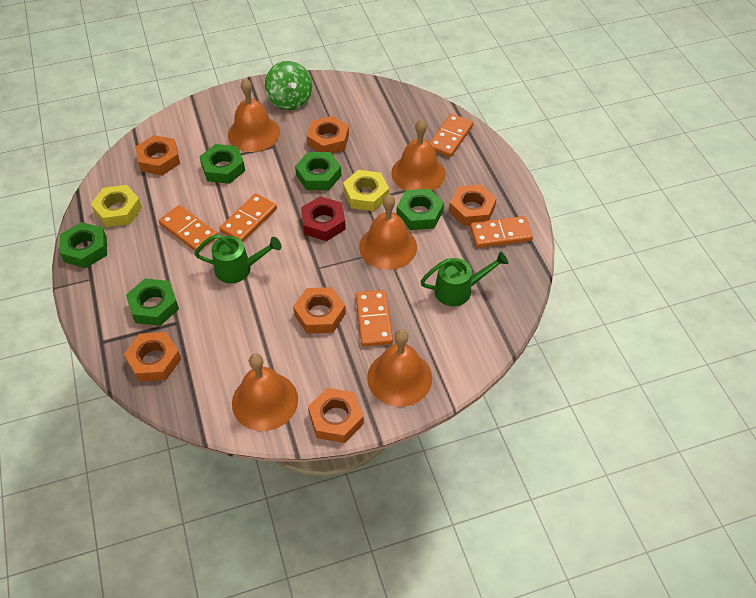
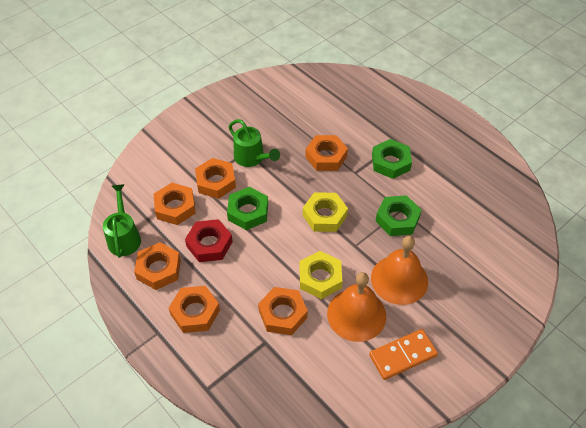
green nut: 5 -> 3
green spinning top: 1 -> 0
orange bell: 5 -> 2
orange domino: 5 -> 1

